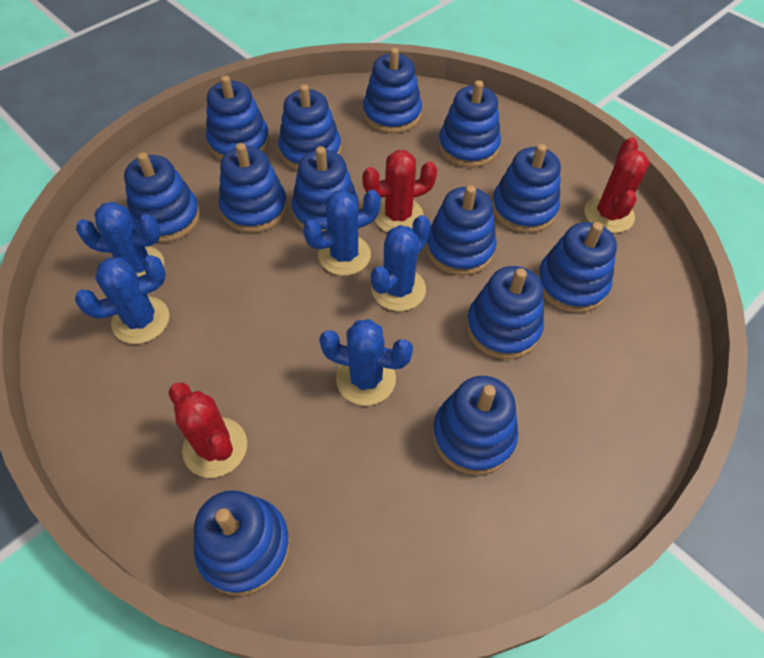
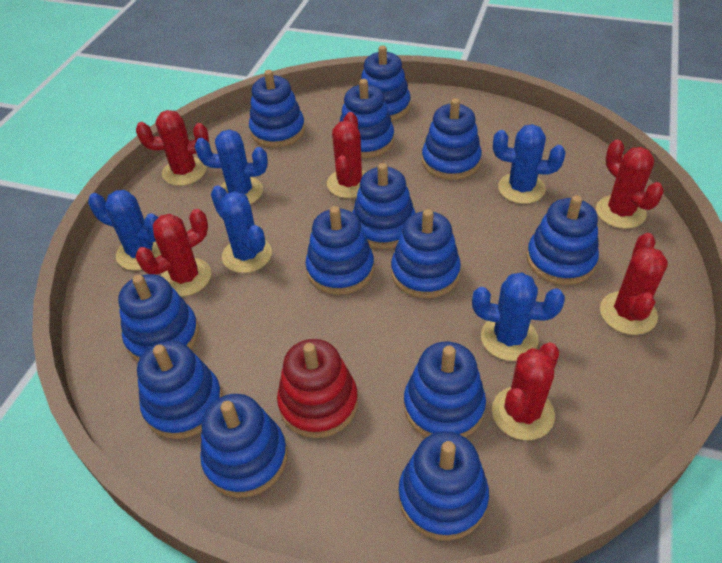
red cactus: 3 -> 6
red stacking toy: 0 -> 1

